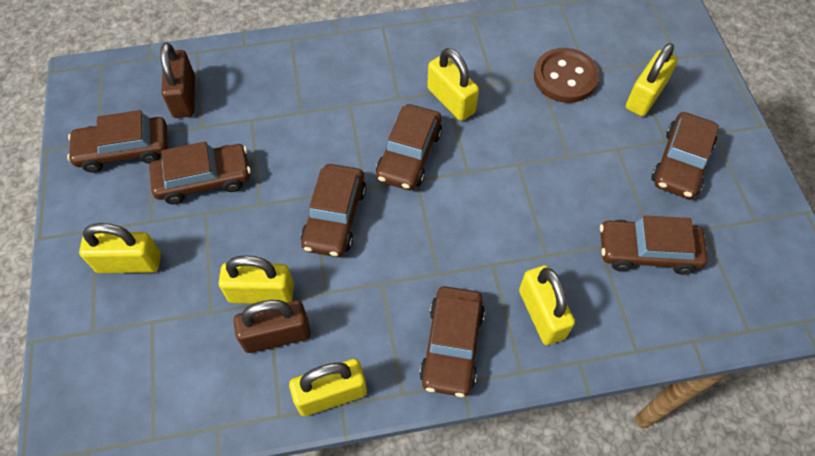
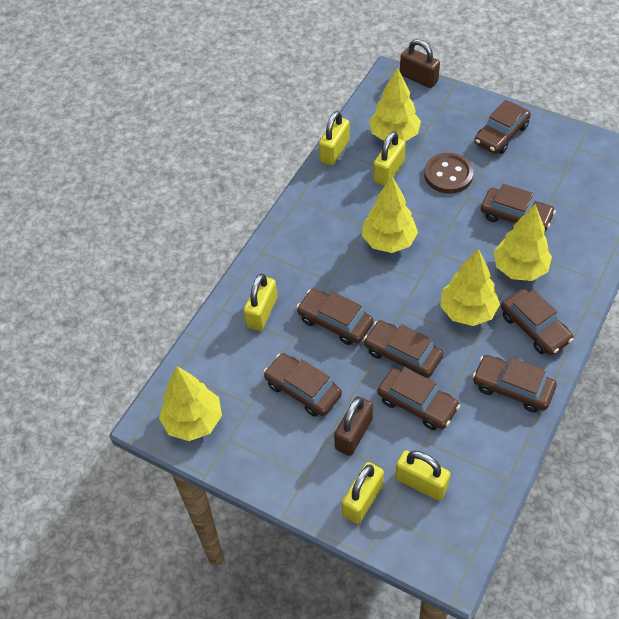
brown car: 7 -> 8
yellow padlock: 6 -> 5
yellow tree: 0 -> 5

